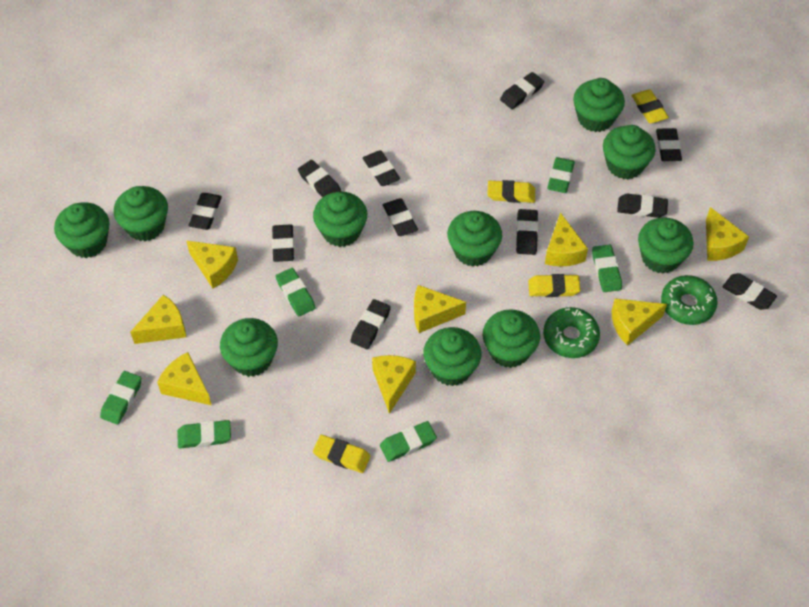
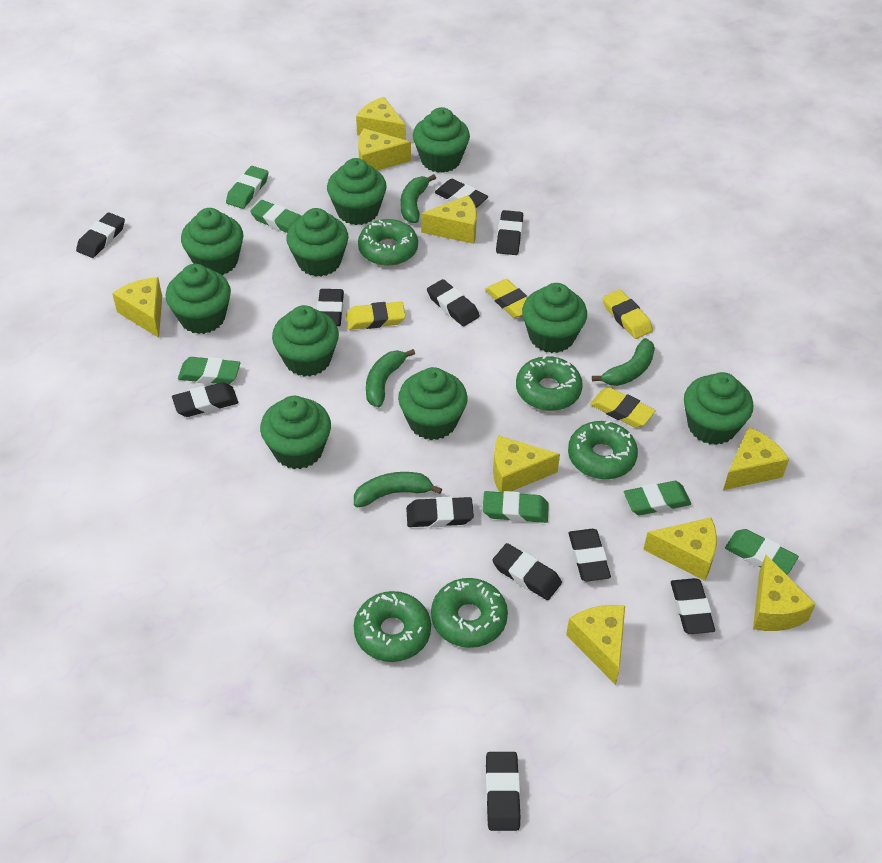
green banana: 0 -> 4
green donut: 2 -> 5
yellow cheese: 8 -> 9

